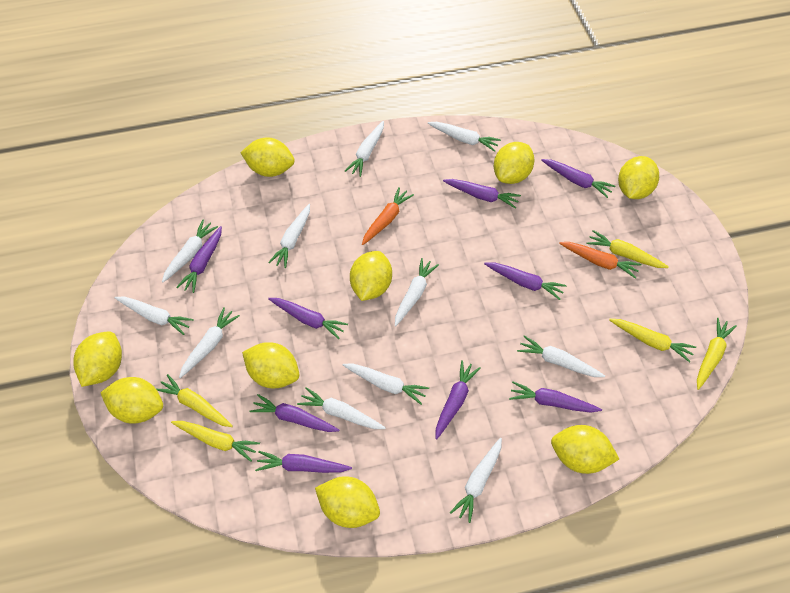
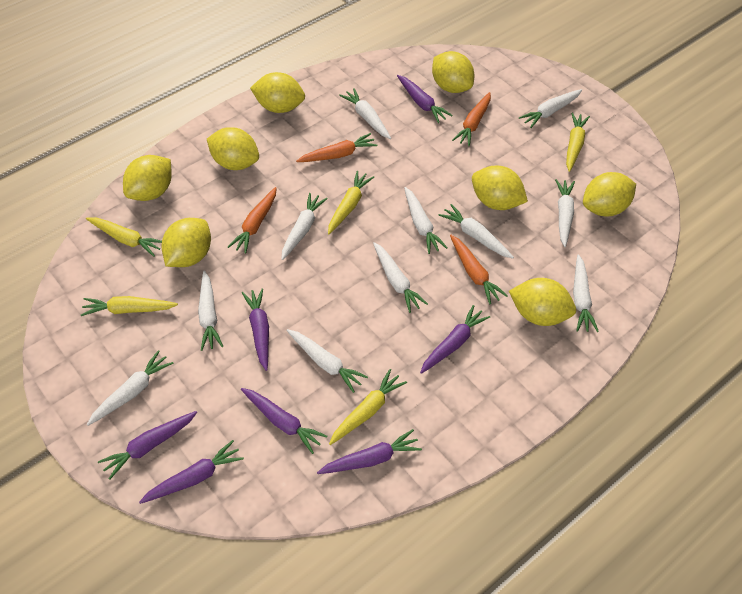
orange carrot: 2 -> 4
purple carrot: 9 -> 7
yellow lemon: 9 -> 8

